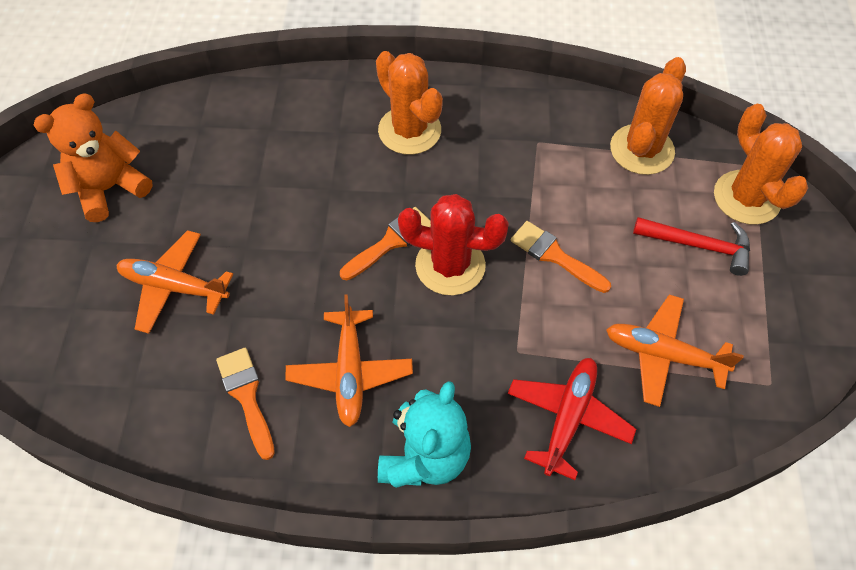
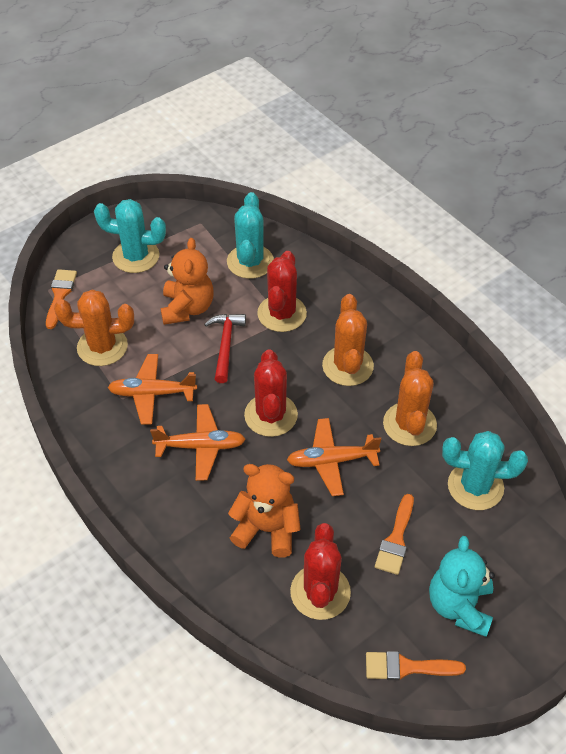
orange teddy bear: 1 -> 2
red cactus: 1 -> 3
red plane: 1 -> 0
turquoise cactus: 0 -> 3

